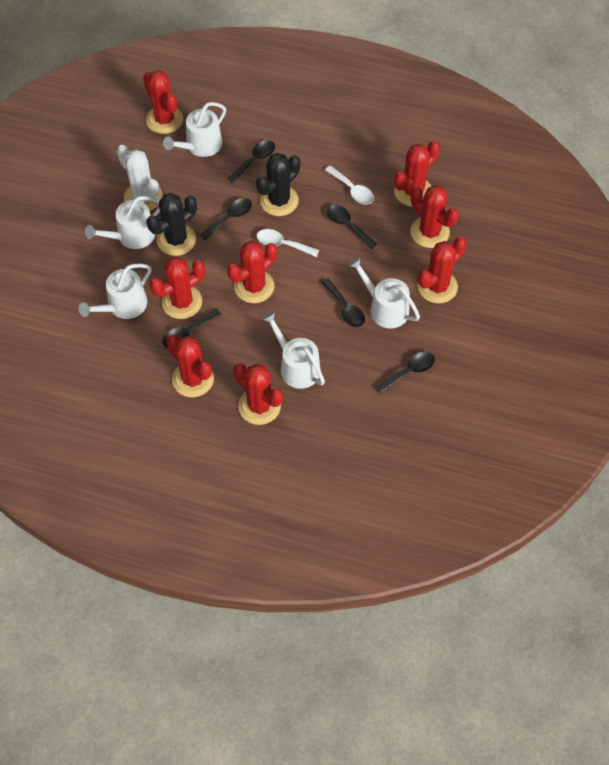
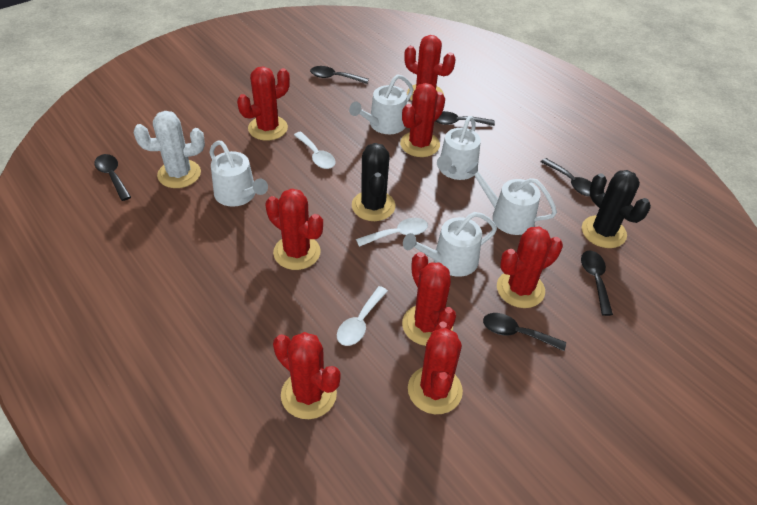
white spoon: 2 -> 3

